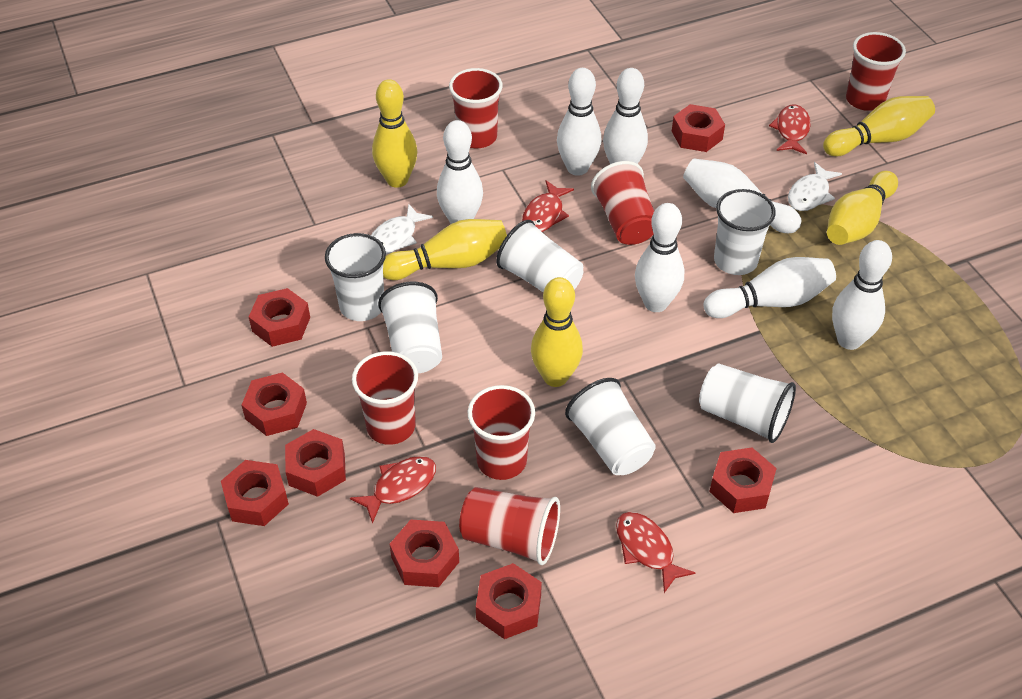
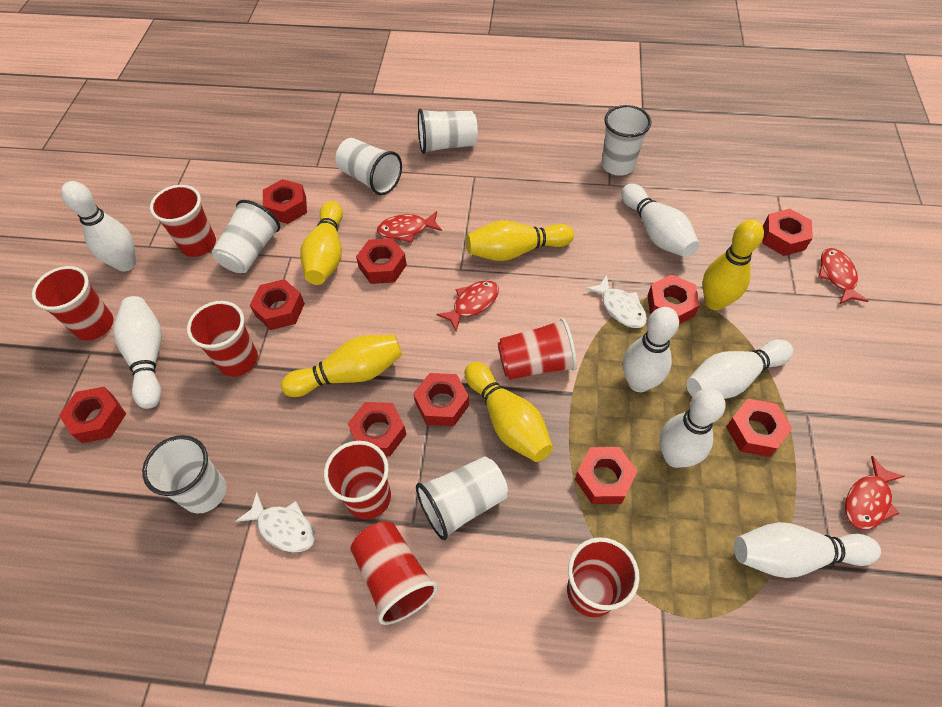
red cup: 6 -> 7
red nut: 8 -> 10

